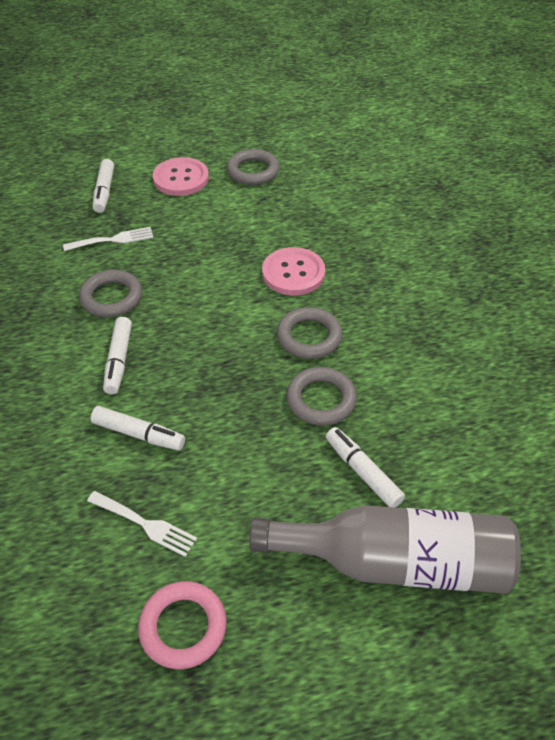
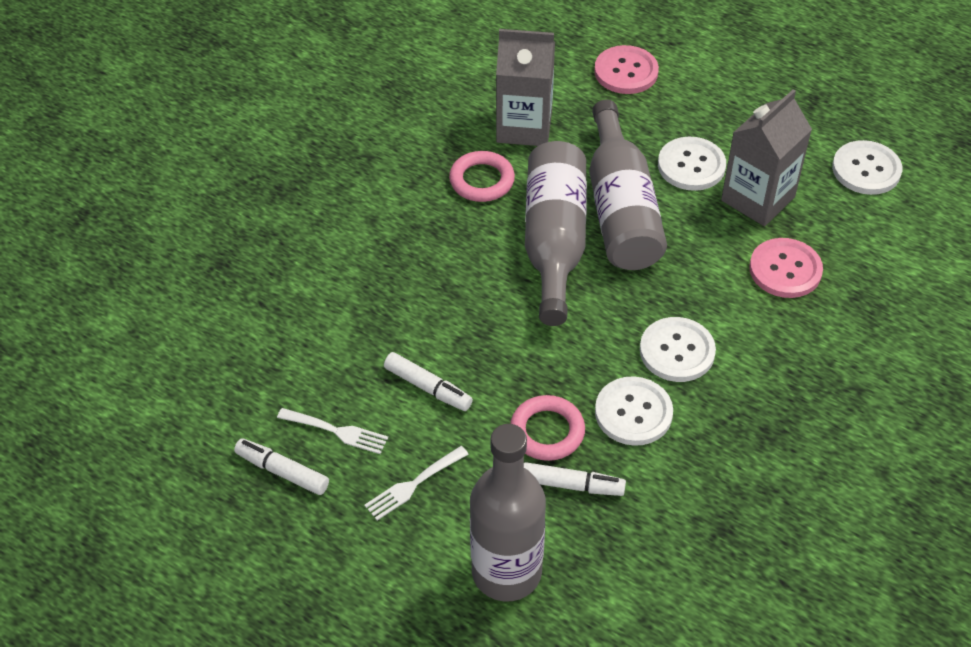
grey bottle: 1 -> 3
grey carton: 0 -> 2
grey ring: 4 -> 0
pink ring: 1 -> 2
white button: 0 -> 4
white marker: 4 -> 3

